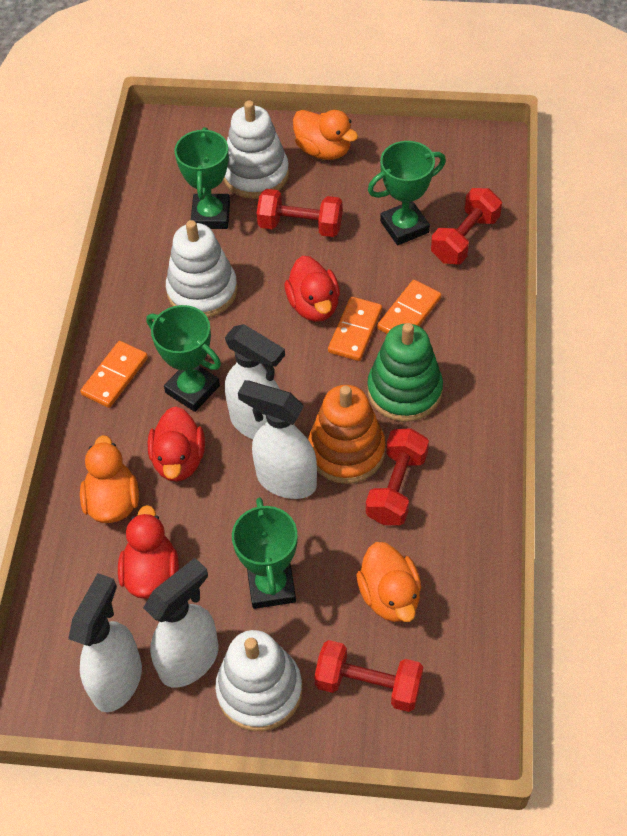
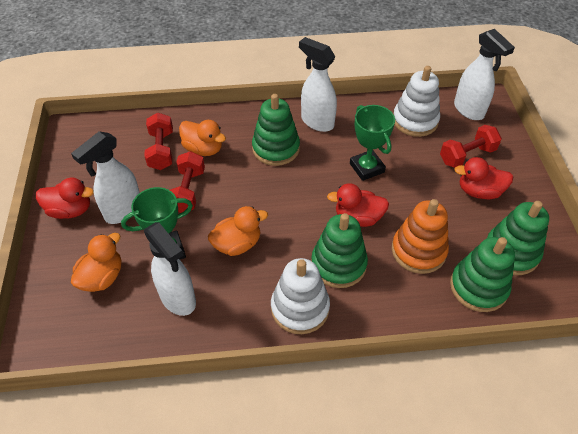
green stacking toy: 1 -> 4
green trophy: 4 -> 2
orange domino: 3 -> 0
red dumbbell: 4 -> 3
white stacking toy: 3 -> 2

